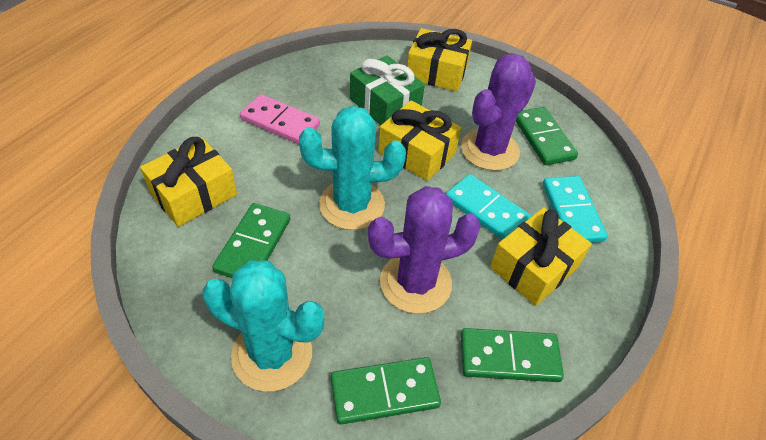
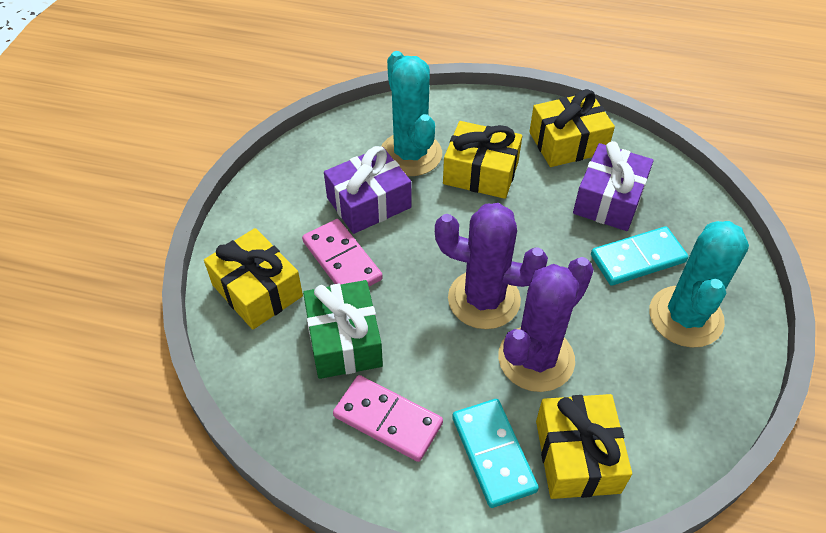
green domino: 4 -> 0
pink domino: 1 -> 2
purple gift: 0 -> 2

